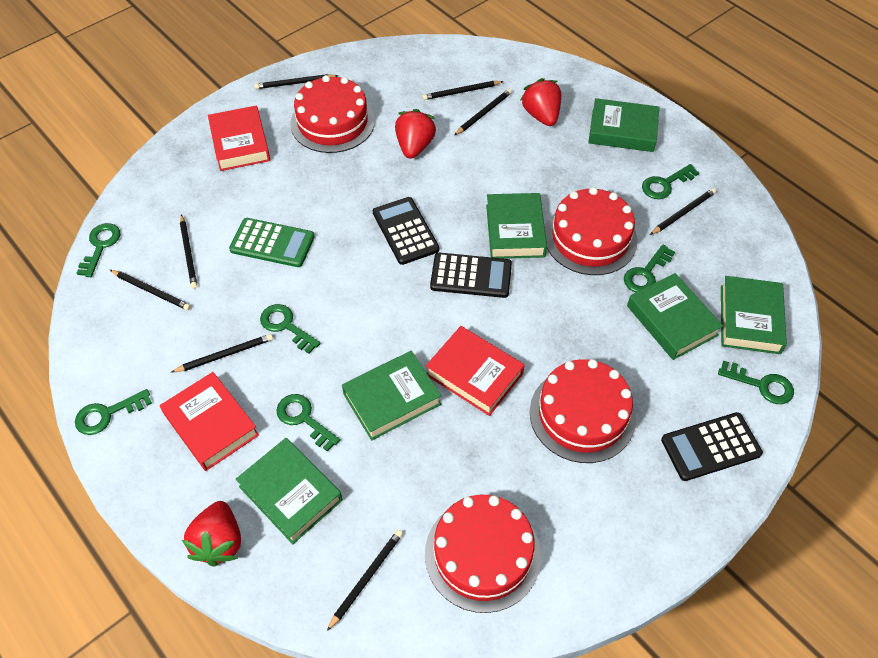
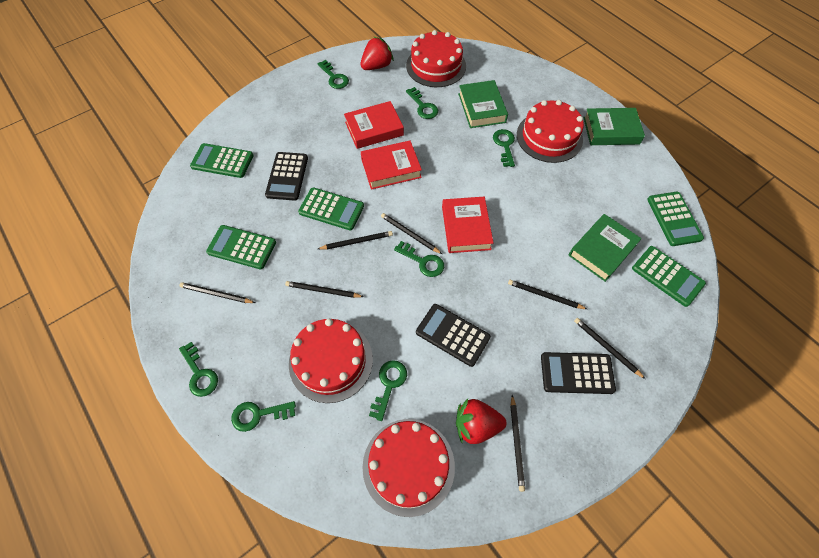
black pencil: 8 -> 7
green book: 6 -> 3
green calculator: 1 -> 5
red strawberry: 3 -> 2

